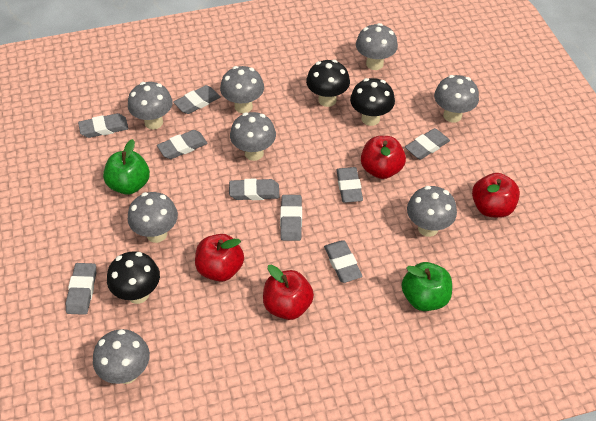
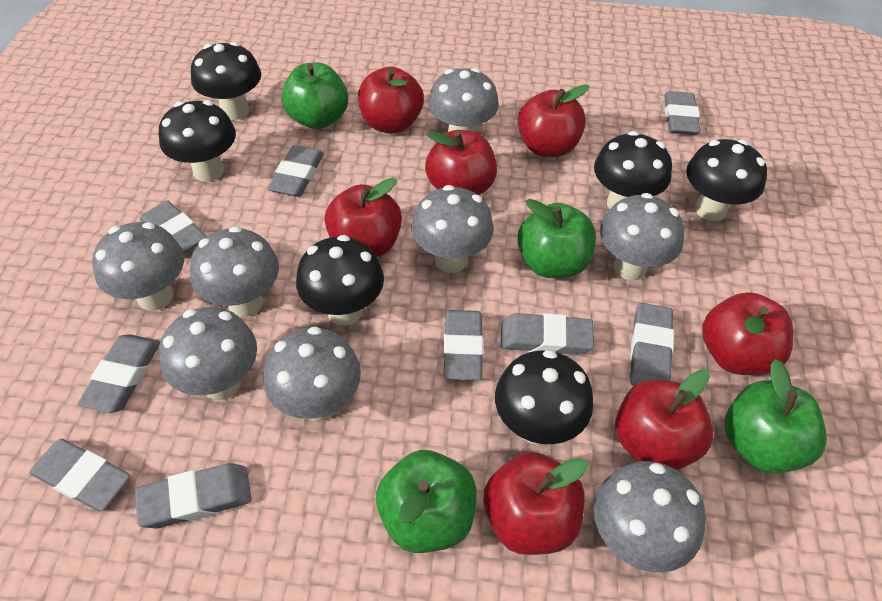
black mushroom: 3 -> 6
green apple: 2 -> 4
red apple: 4 -> 7

